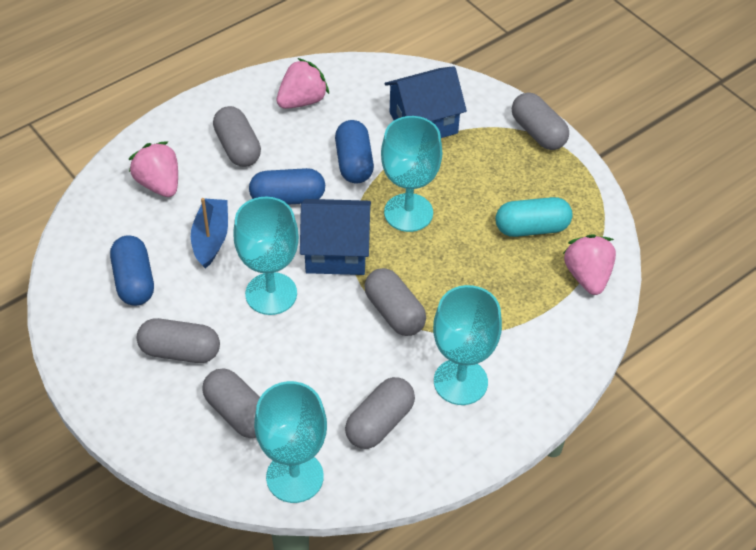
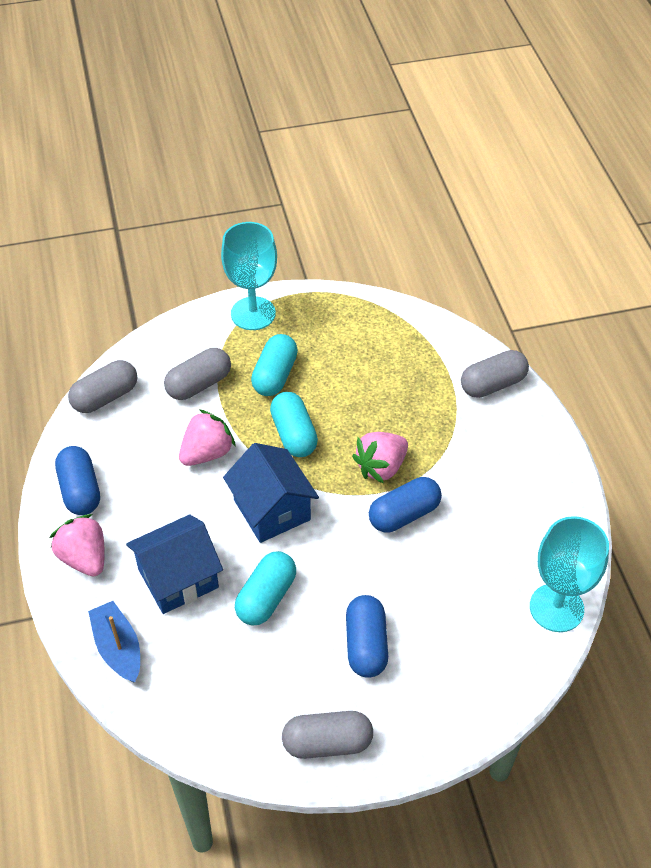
grey capsule: 6 -> 4
turquoise capsule: 1 -> 3
turquoise goblet: 4 -> 2

